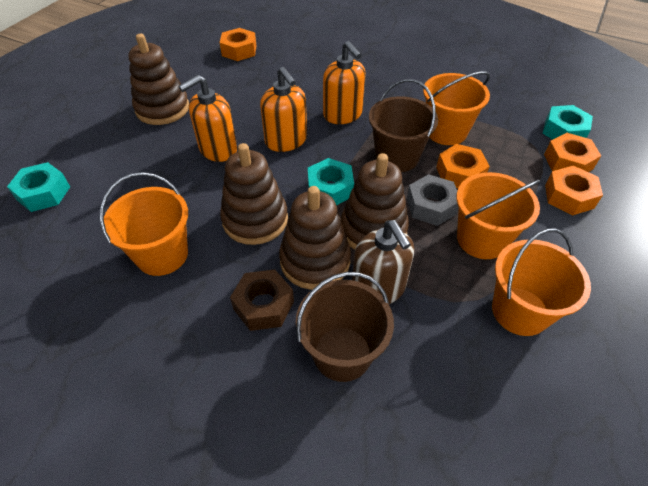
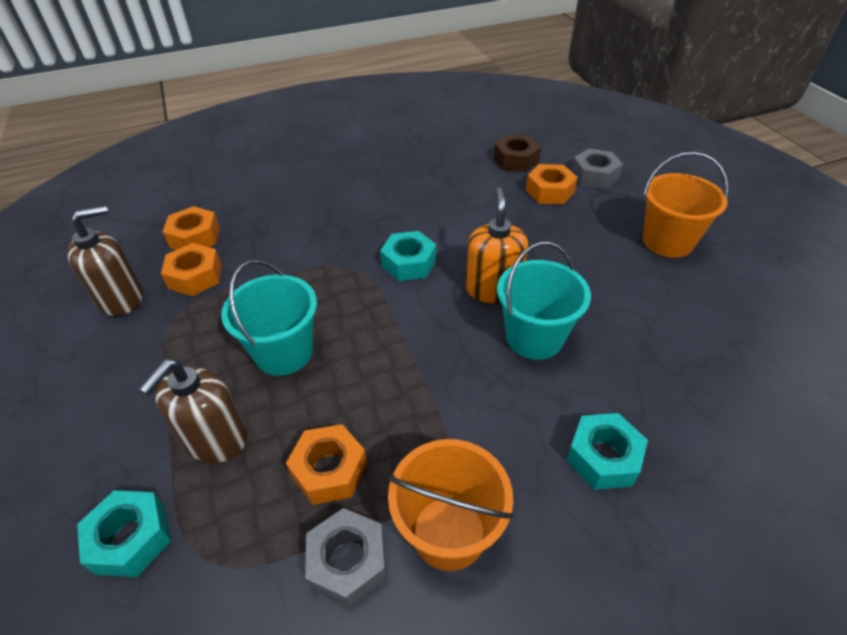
brown bucket: 2 -> 0
brown soap dispenser: 1 -> 2
brown stacking toy: 4 -> 0
grey nut: 1 -> 2
orange bucket: 4 -> 2
orange soap dispenser: 3 -> 1
turquoise bucket: 0 -> 2

